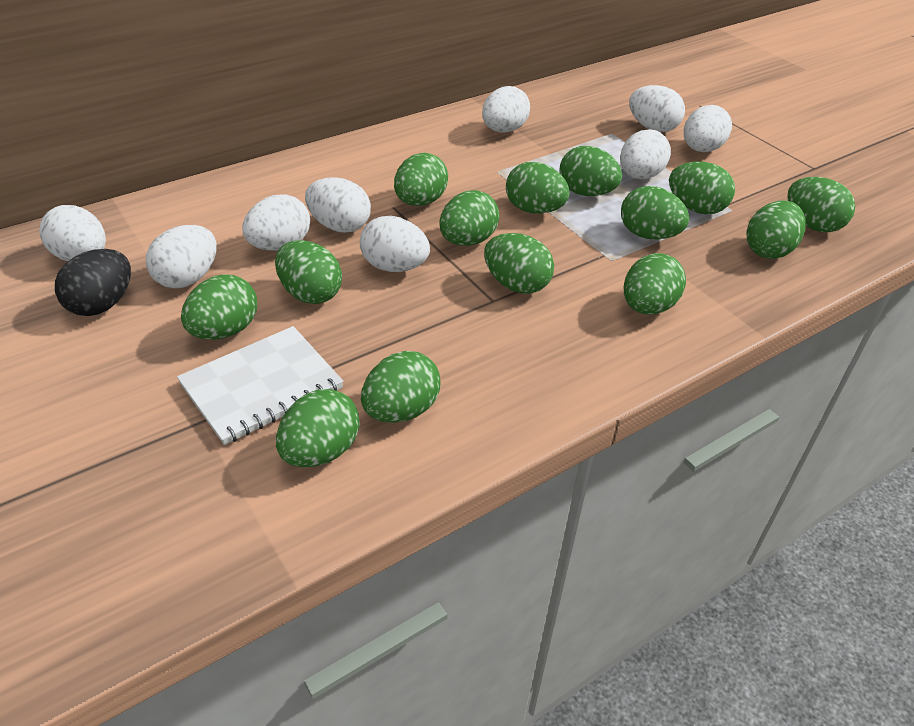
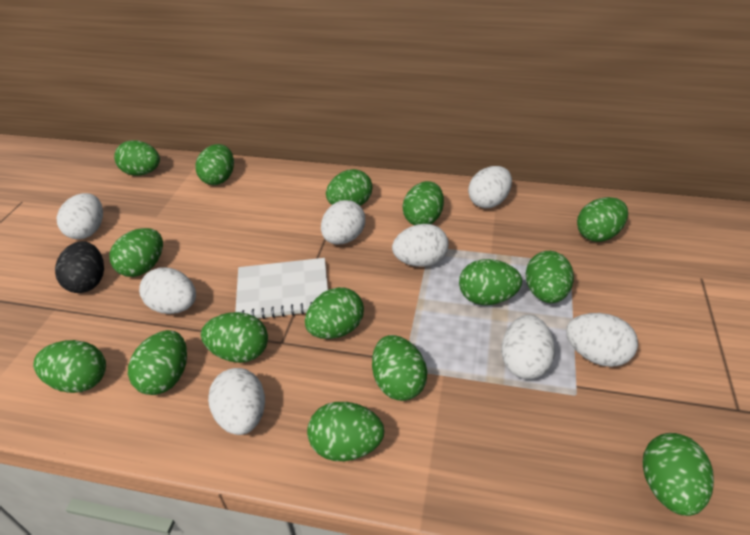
green egg: 14 -> 15
white egg: 9 -> 8

